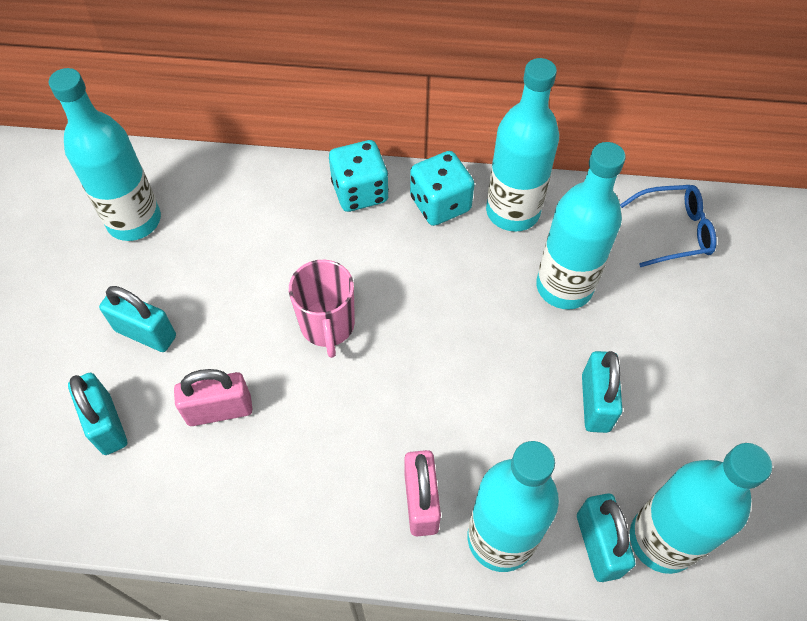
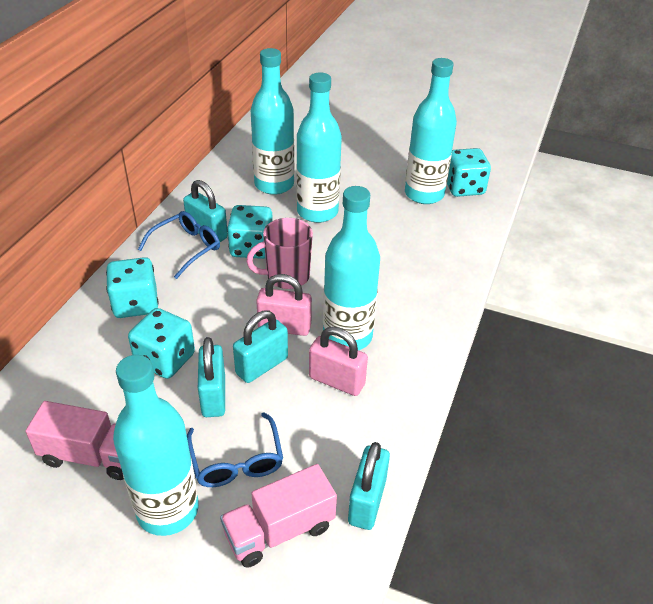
blue glasses: 1 -> 2
pink truck: 0 -> 2
turquoise dice: 2 -> 4

